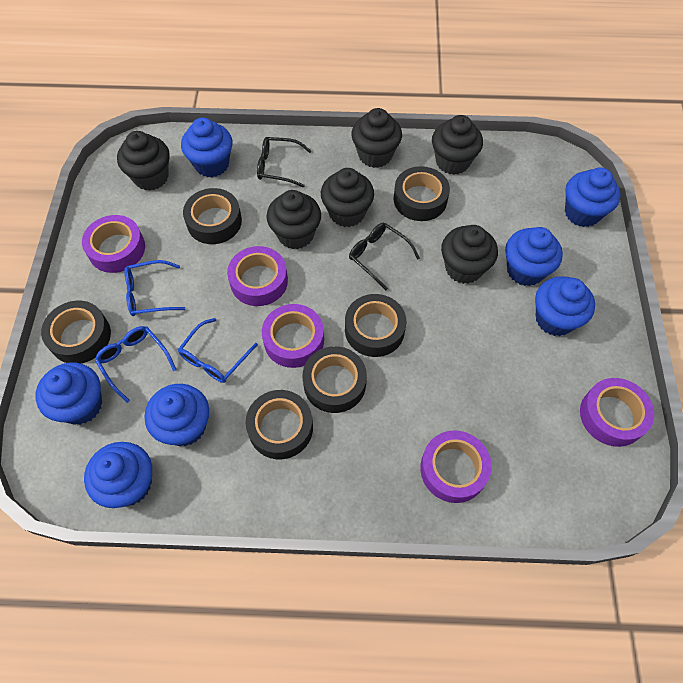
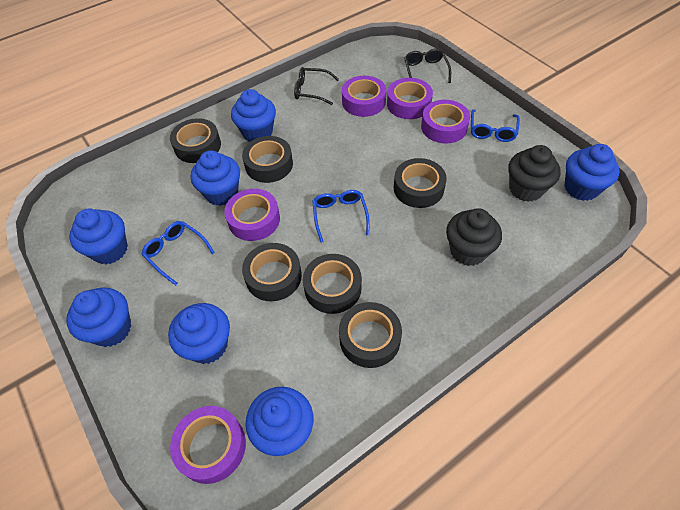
black cupcake: 6 -> 2

